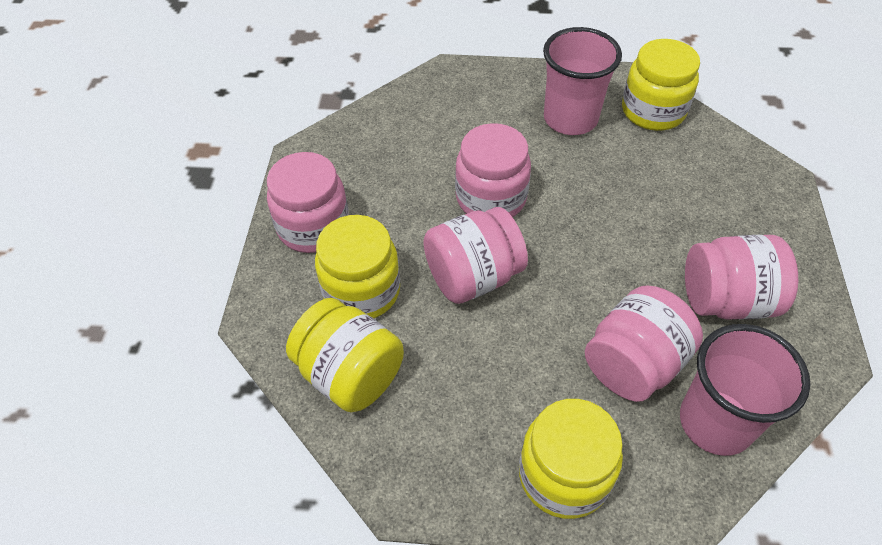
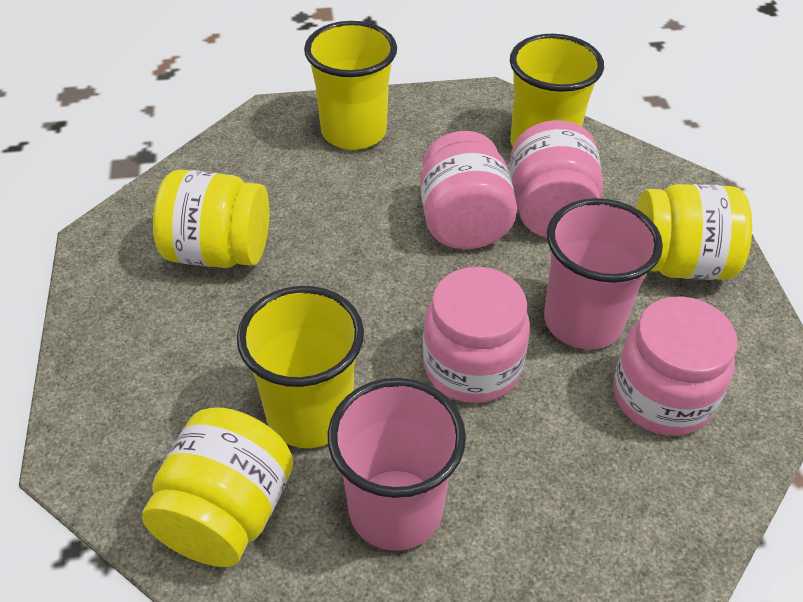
pink jar: 5 -> 4
yellow cup: 0 -> 3
yellow jar: 4 -> 3

